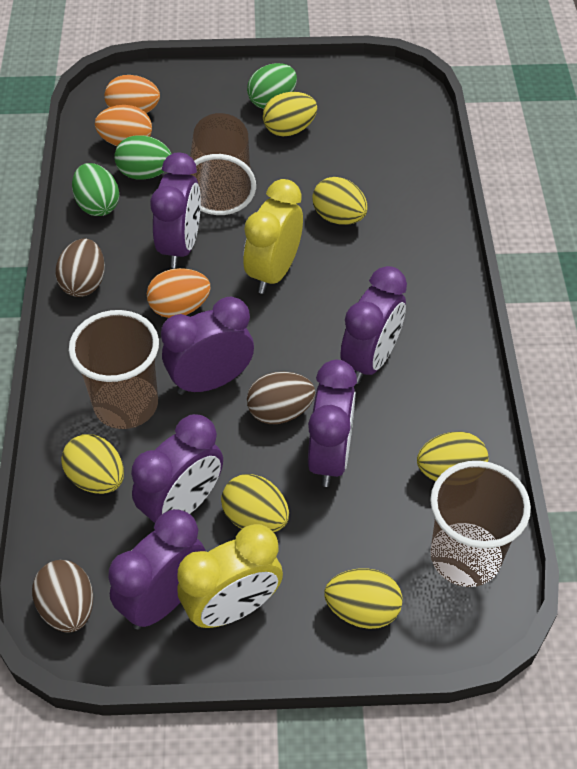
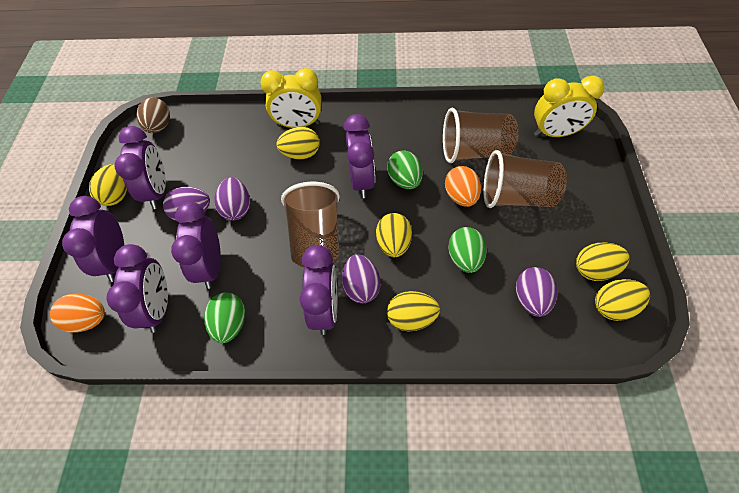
brown egg: 3 -> 1
orange egg: 3 -> 2
purple egg: 0 -> 4

